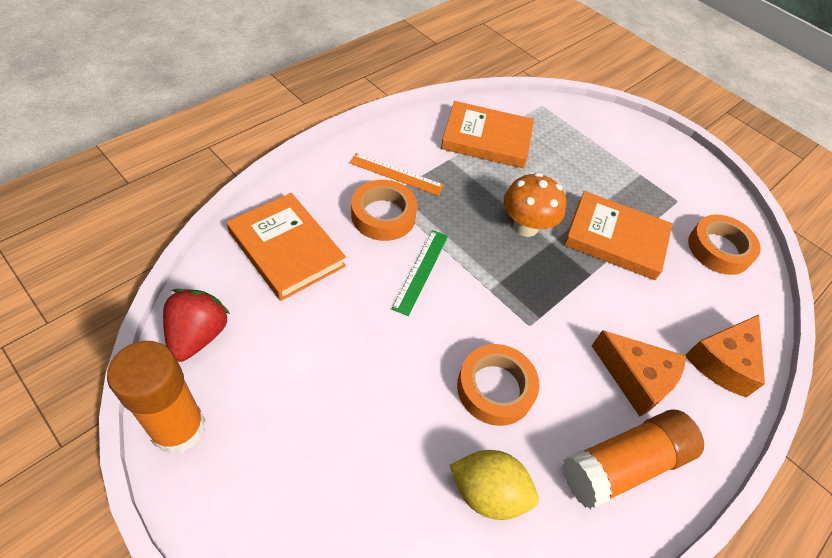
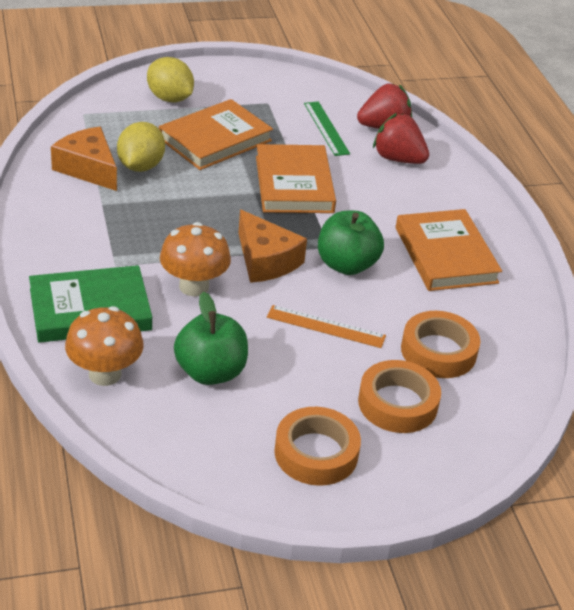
green apple: 0 -> 2
green book: 0 -> 1
orange glue stick: 2 -> 0
orange mushroom: 1 -> 2
red strawberry: 1 -> 2
yellow lemon: 1 -> 2

